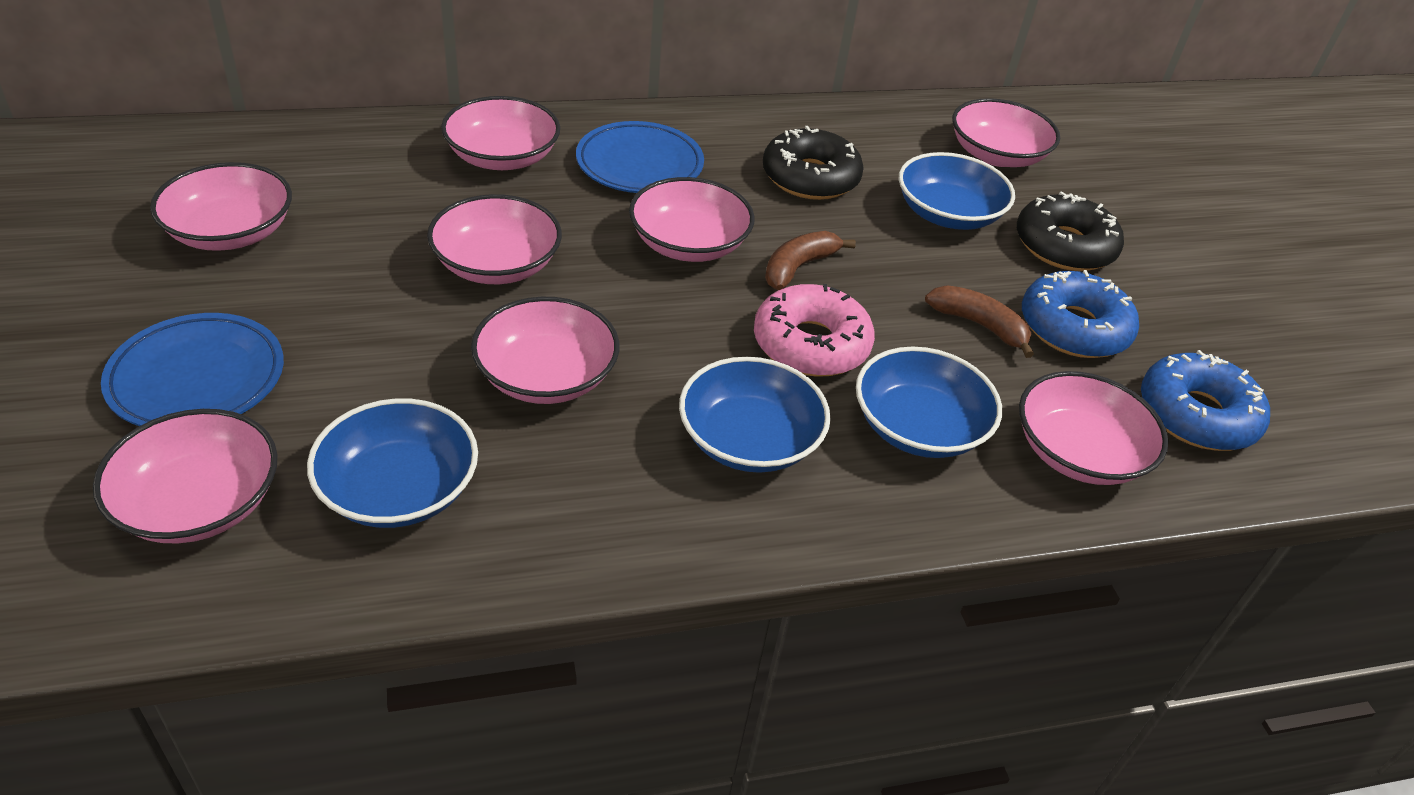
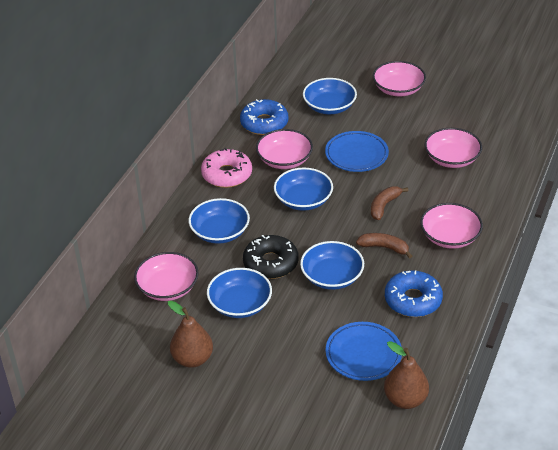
black donut: 2 -> 1
blue bowl: 4 -> 5
brown pear: 0 -> 2
pink bowl: 8 -> 5

